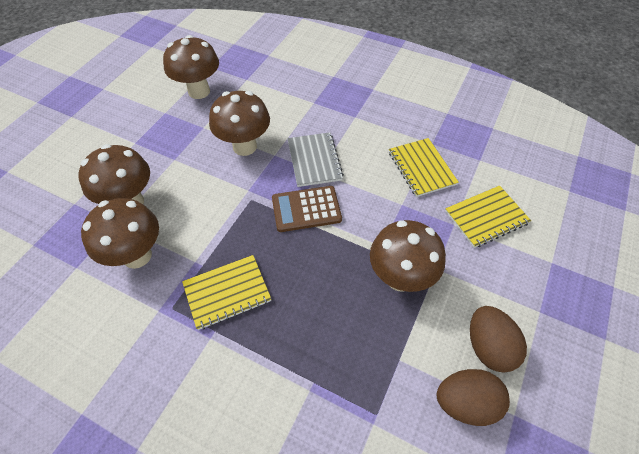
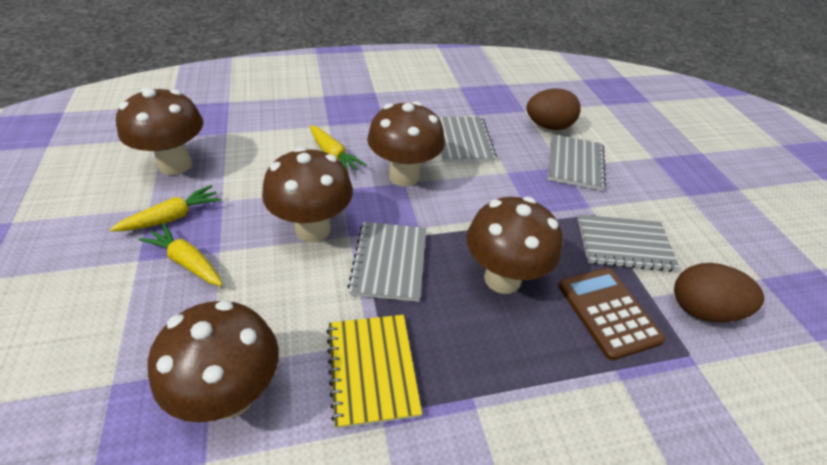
grey notebook: 1 -> 4
yellow carrot: 0 -> 3
yellow notebook: 3 -> 1

